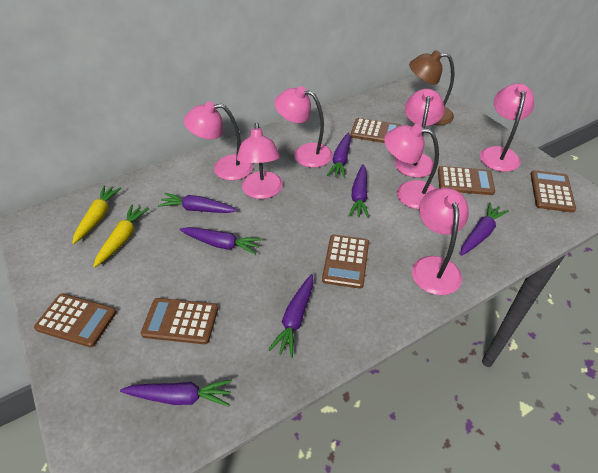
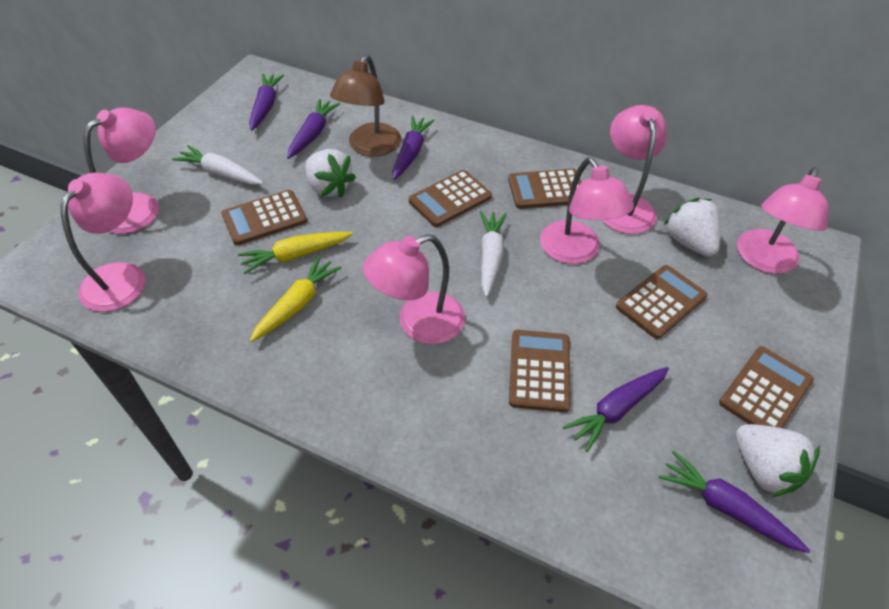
pink lamp: 7 -> 6
purple carrot: 7 -> 5
white carrot: 0 -> 2
white strawberry: 0 -> 3

